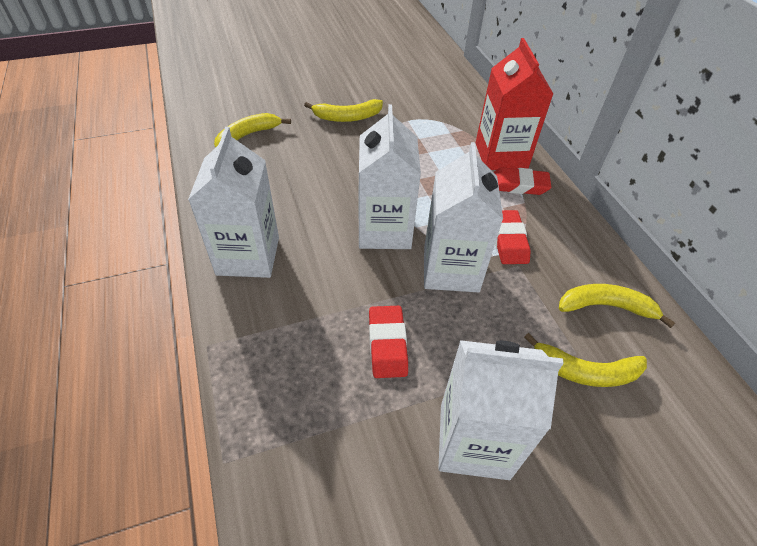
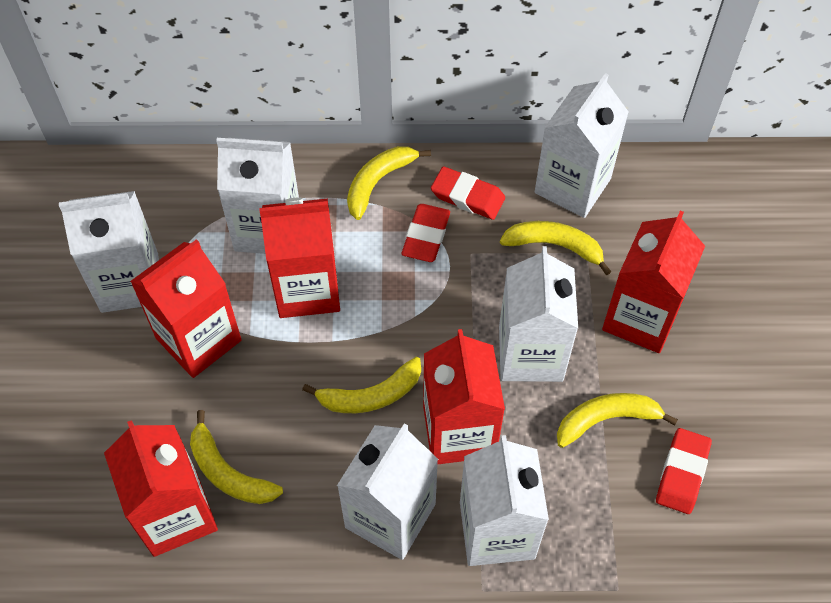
red carton: 1 -> 5
white carton: 4 -> 6
yellow banana: 4 -> 5

